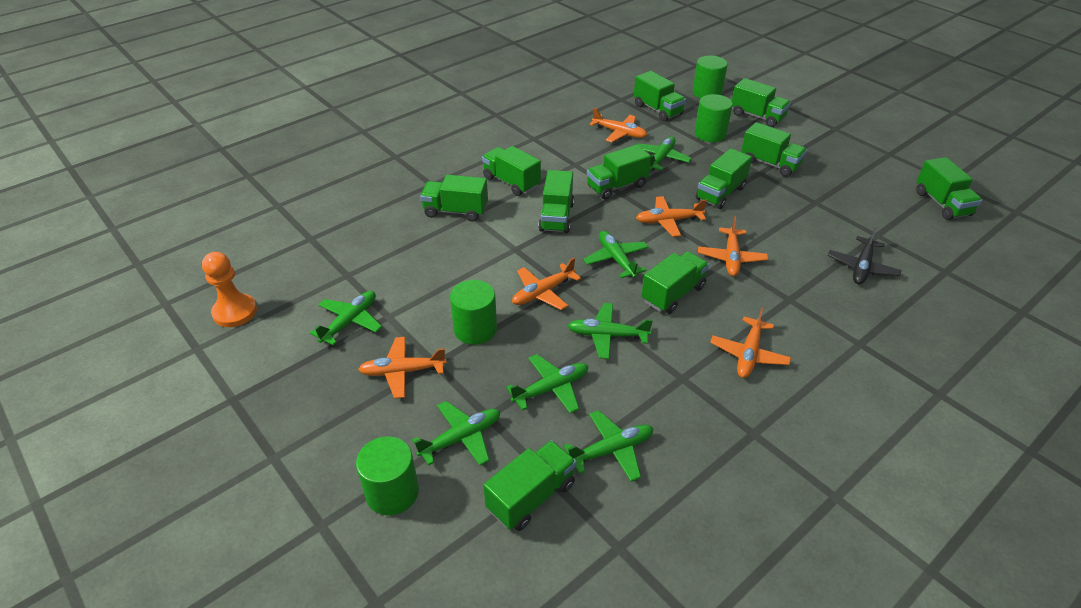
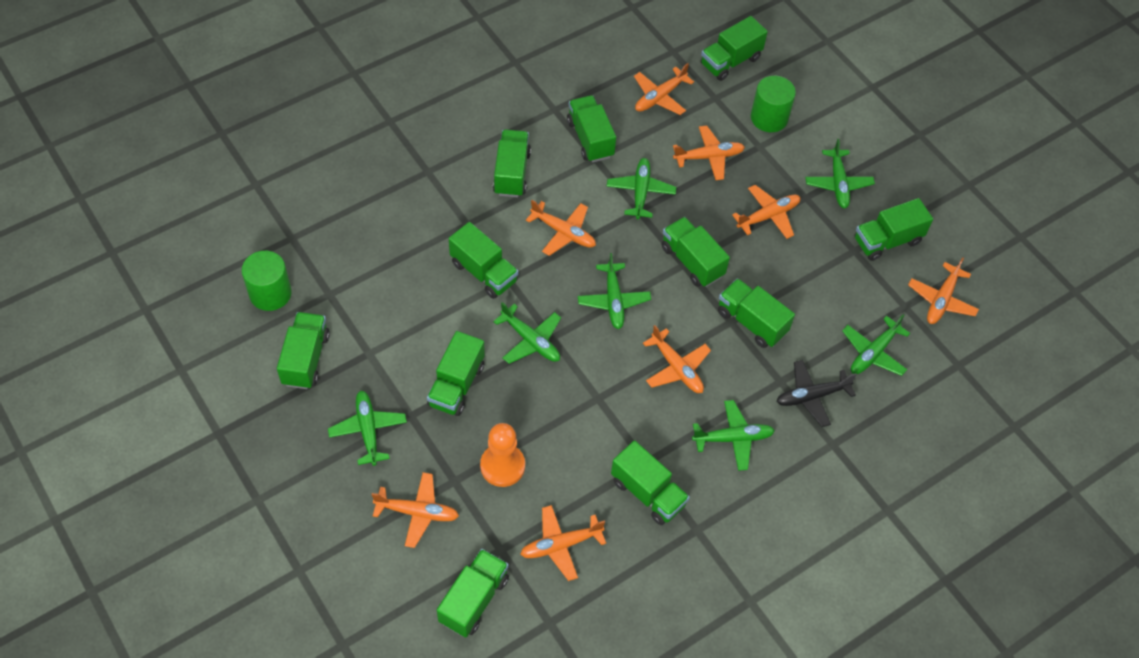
green cylinder: 4 -> 2
orange plane: 6 -> 8

